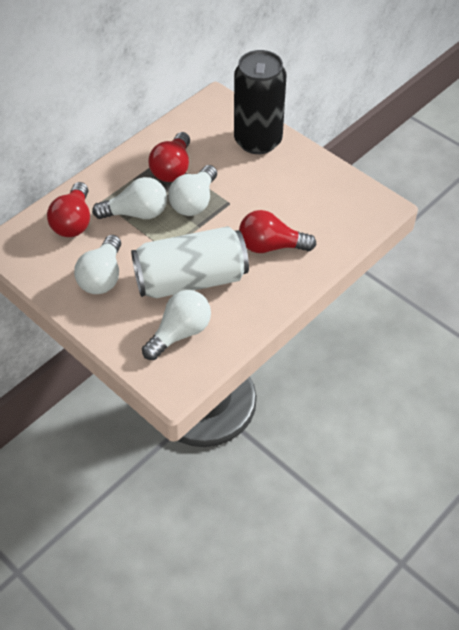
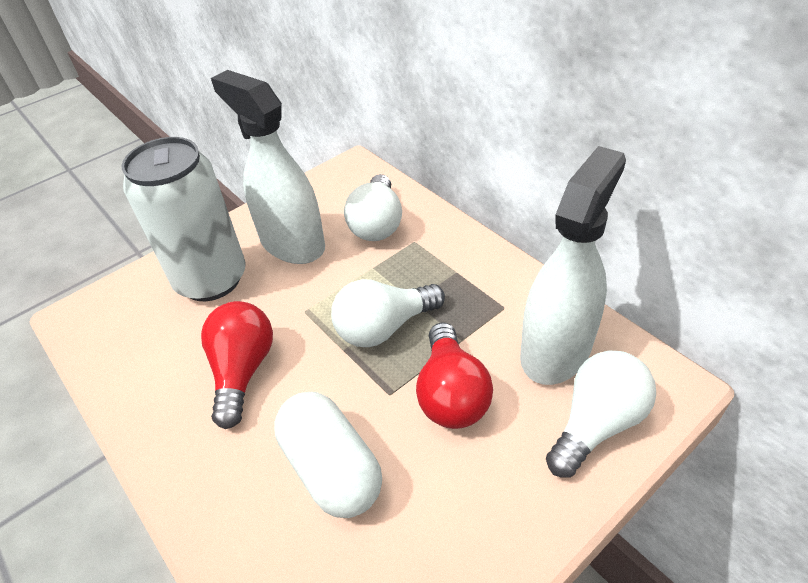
black can: 1 -> 0
red light bulb: 3 -> 2
white capsule: 0 -> 1
white light bulb: 4 -> 3
white spray bottle: 0 -> 2

